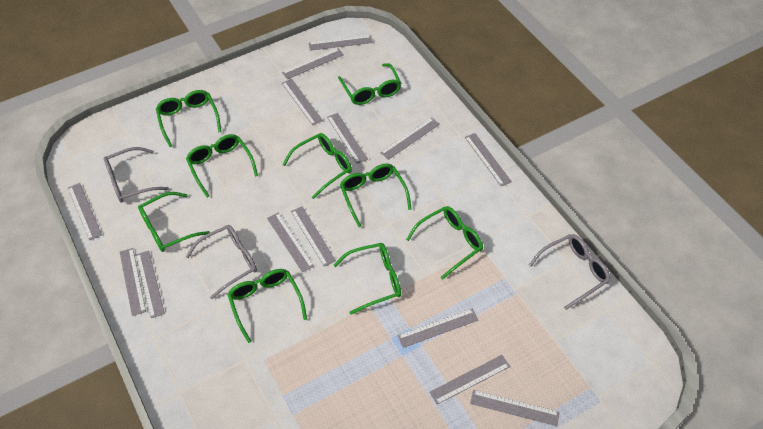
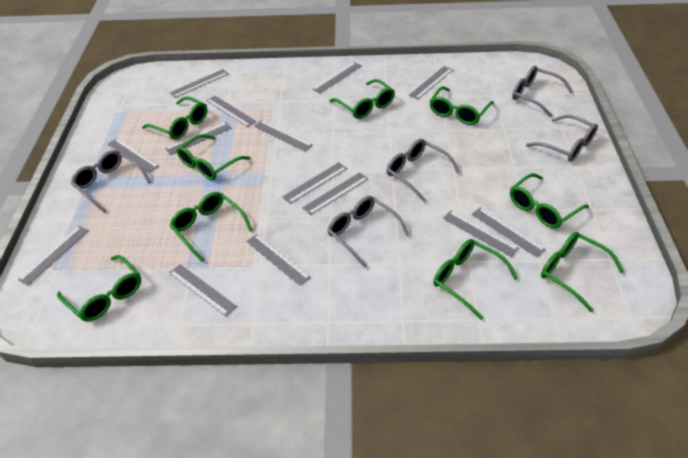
grey glasses: 3 -> 5

